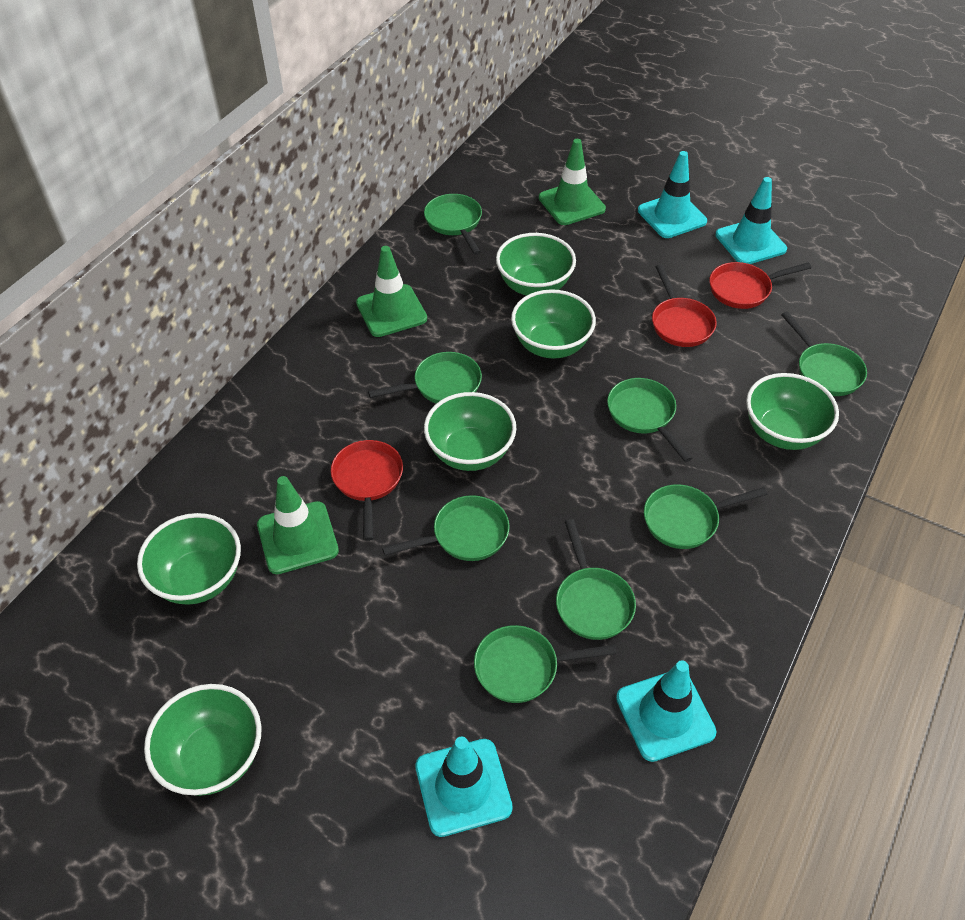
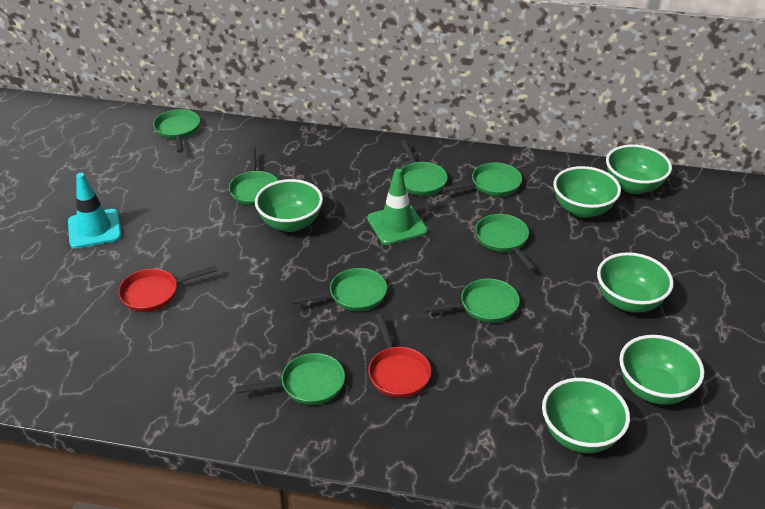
green traffic cone: 3 -> 1
red pan: 3 -> 2
turquoise traffic cone: 4 -> 1

